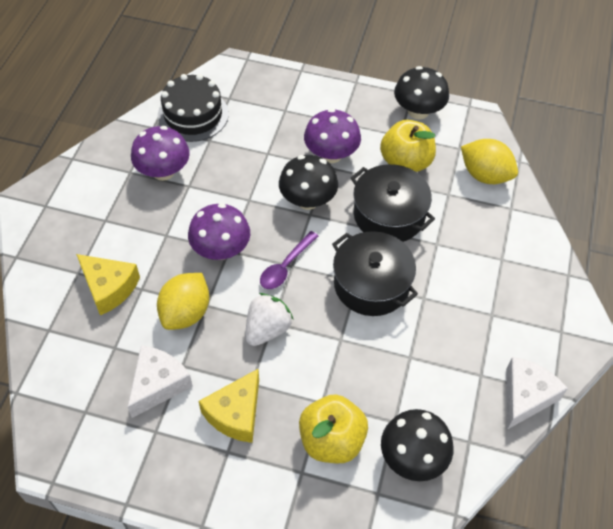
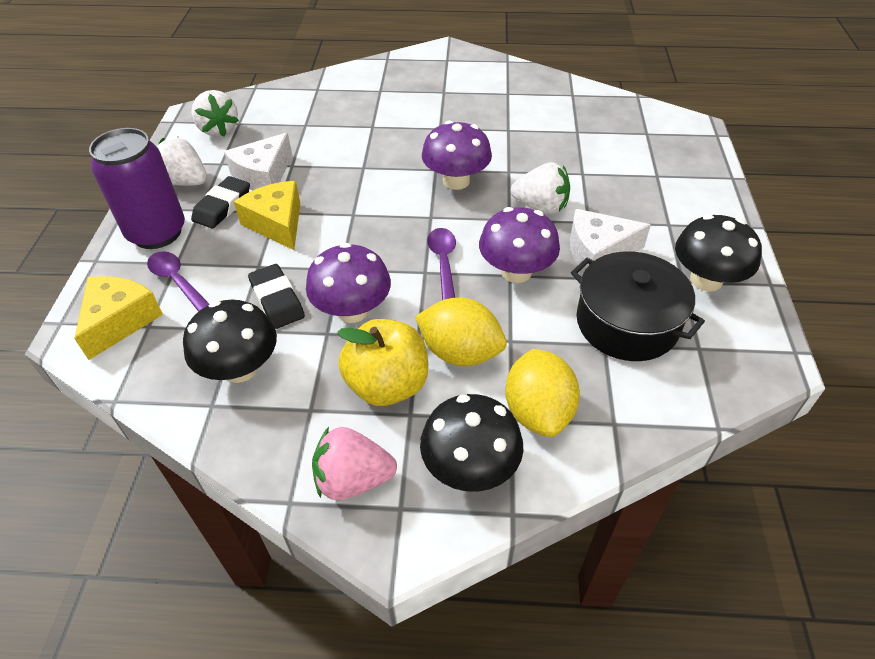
black cake: 1 -> 0
black eraser: 0 -> 2
black pot: 2 -> 1
pink strawberry: 0 -> 1
purple can: 0 -> 1
purple spoon: 1 -> 2
white strawberry: 1 -> 3
yellow apple: 2 -> 1

